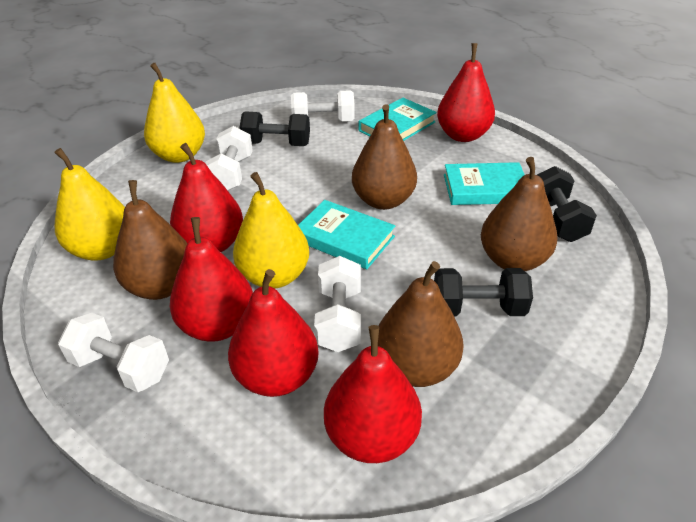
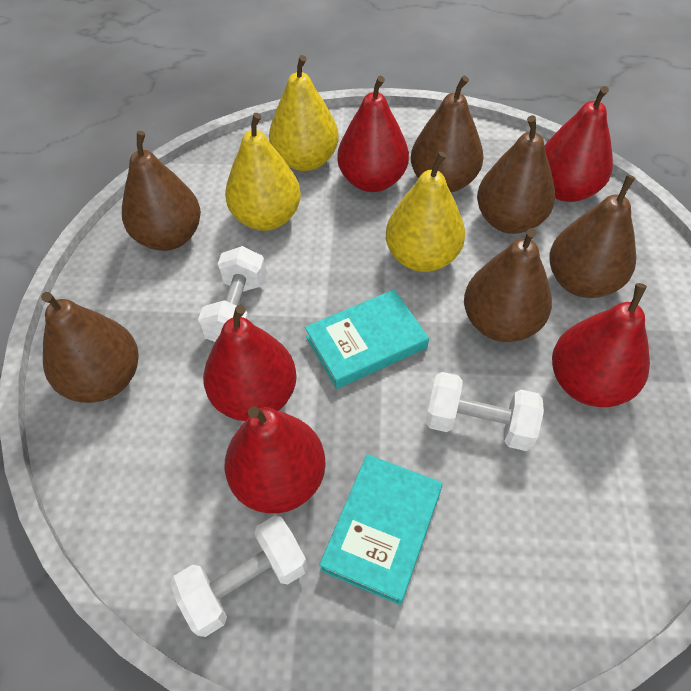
black dumbbell: 3 -> 0
brown pear: 4 -> 6
turquoise book: 3 -> 2
white dumbbell: 4 -> 3

